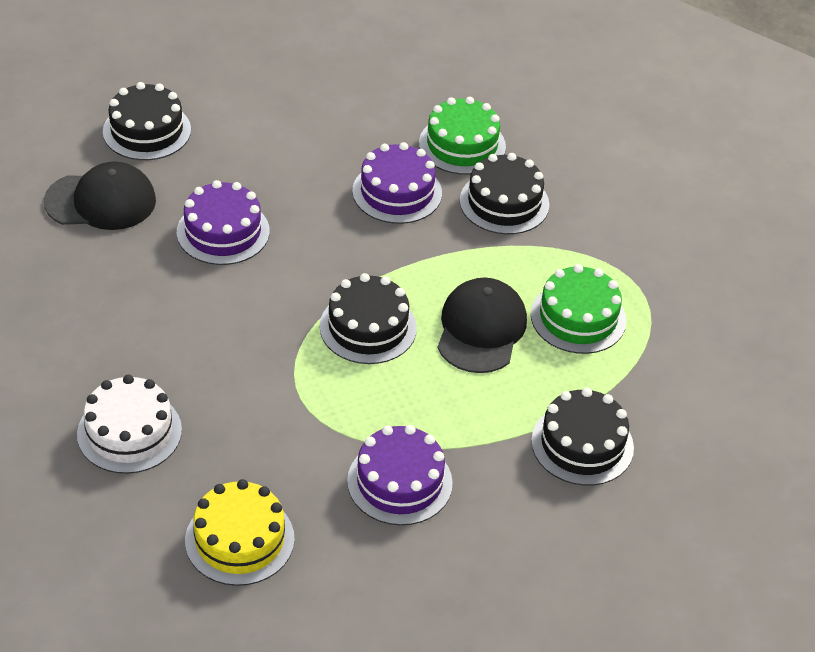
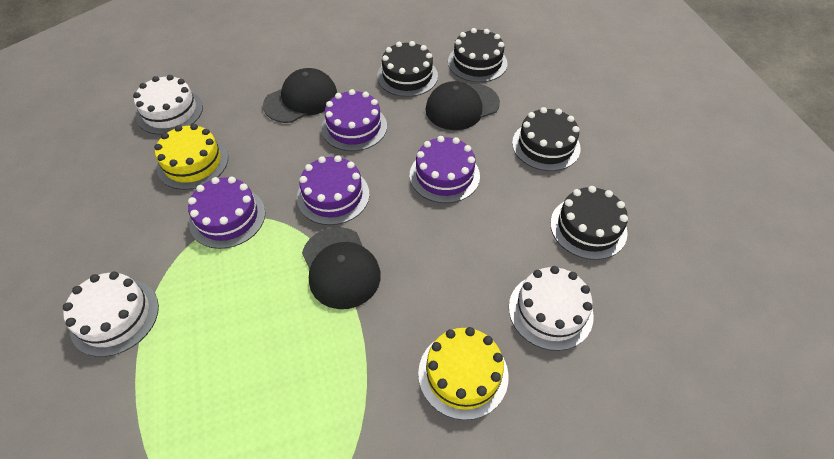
black cap: 2 -> 3
green cake: 2 -> 0
purple cake: 3 -> 4
white cake: 1 -> 3
yellow cake: 1 -> 2

